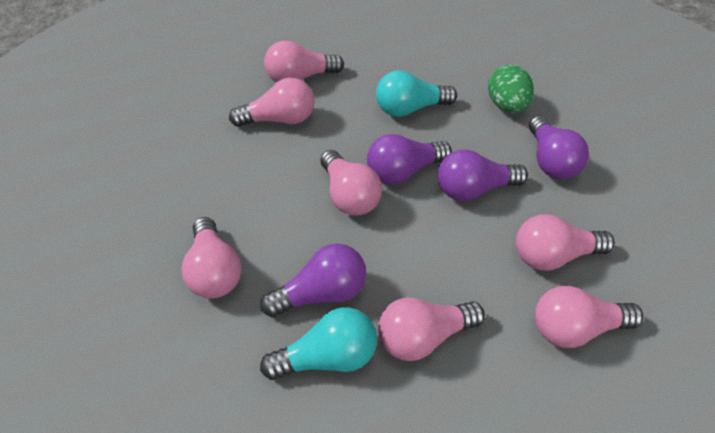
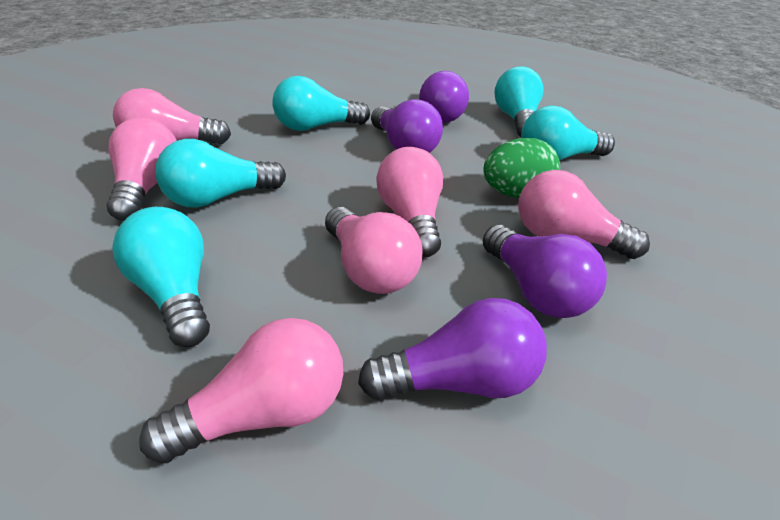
pink light bulb: 7 -> 6
turquoise light bulb: 2 -> 5

